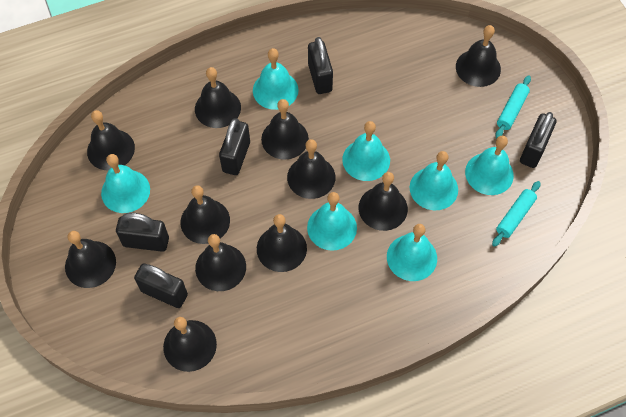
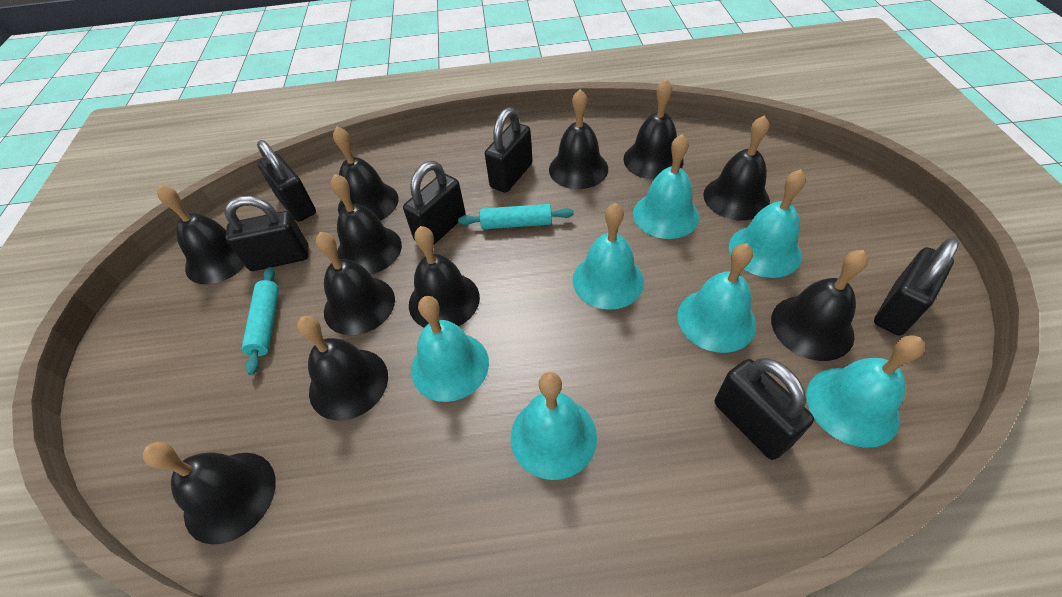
black padlock: 5 -> 6

